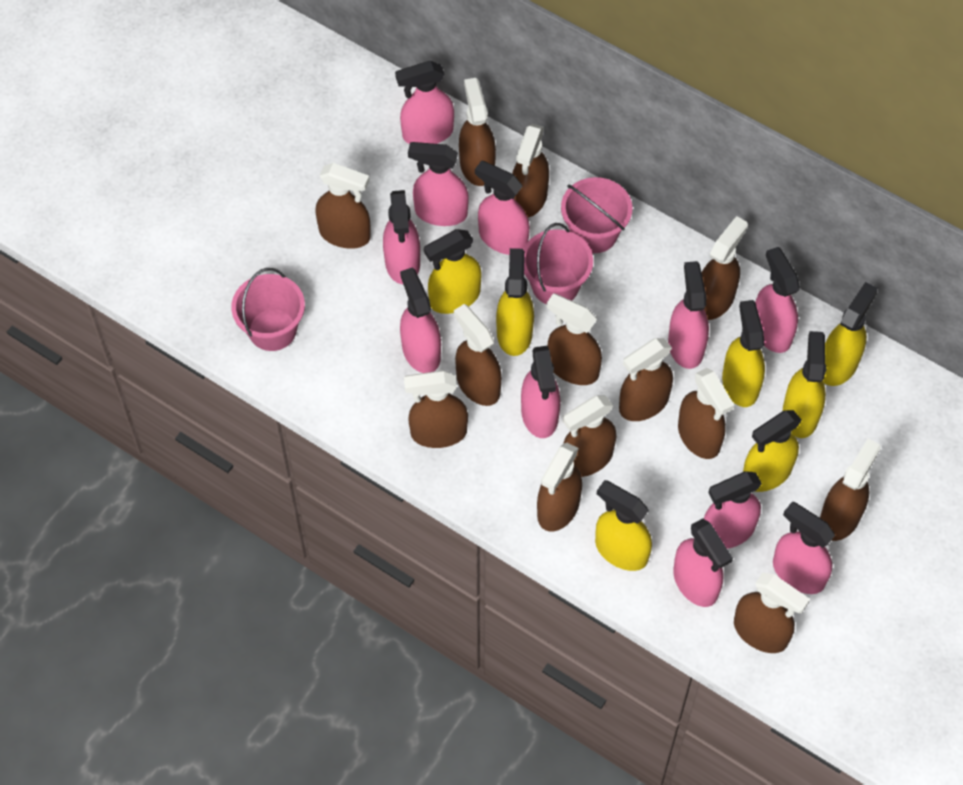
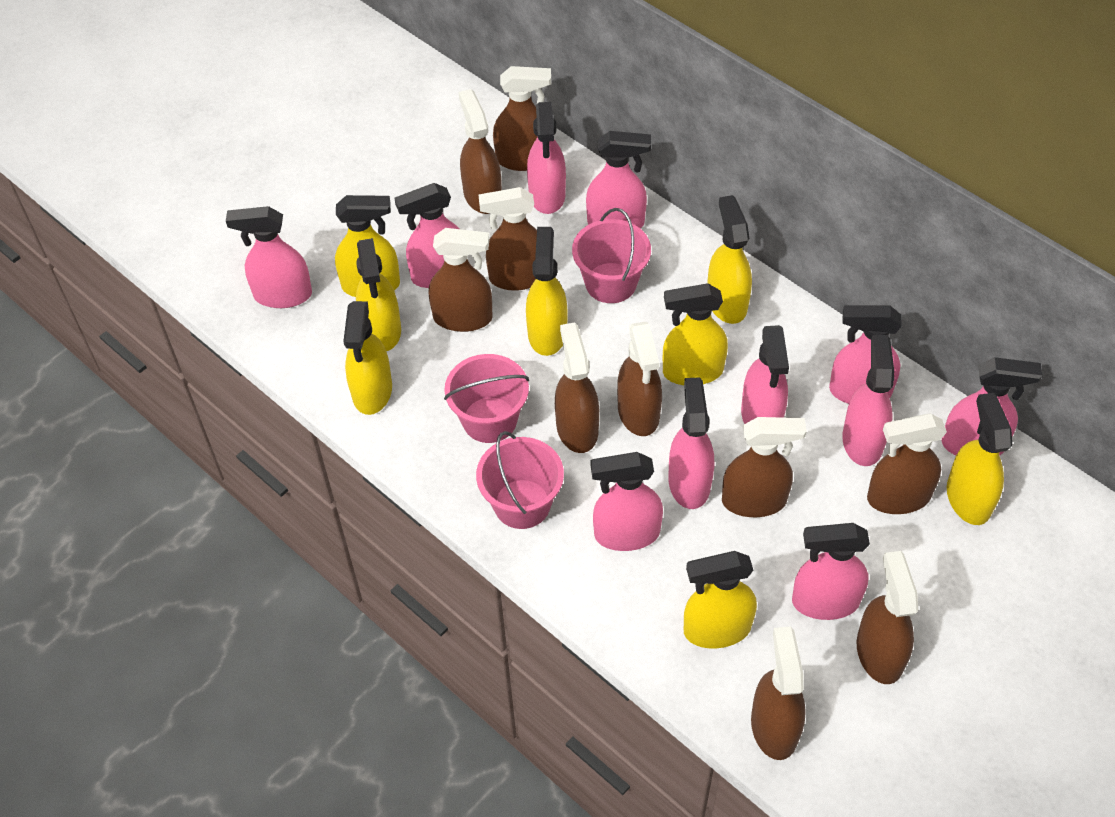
brown spray bottle: 13 -> 10
yellow spray bottle: 7 -> 8

